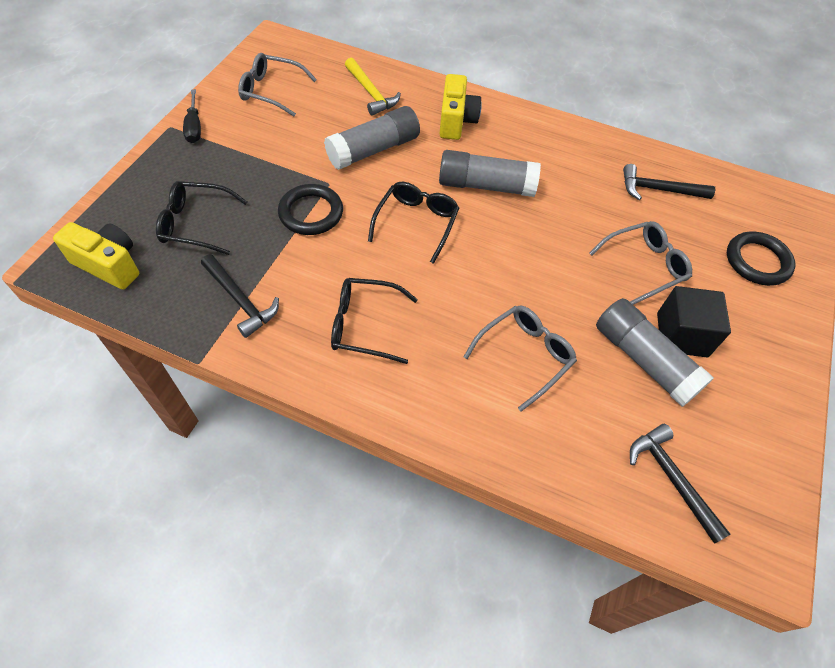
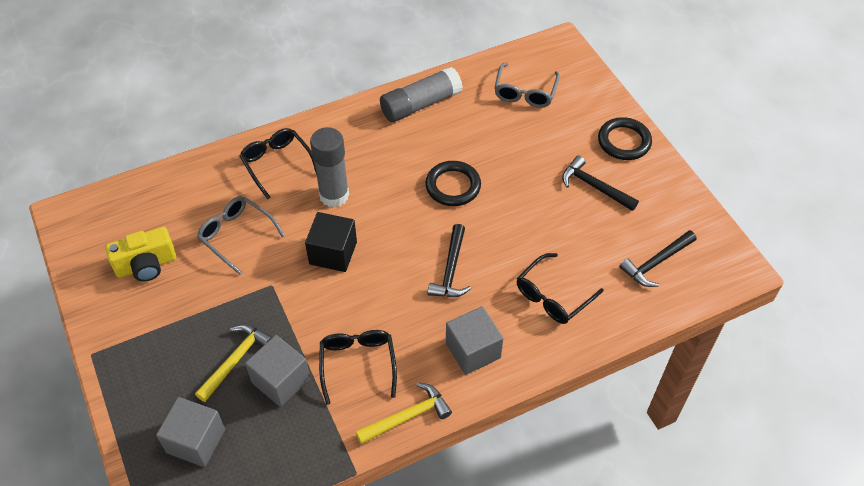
black screwdriver: 1 -> 0
grey cube: 0 -> 3
grey glasses: 3 -> 2
grey glue stick: 3 -> 2
yellow camera: 2 -> 1
yellow hammer: 1 -> 2

